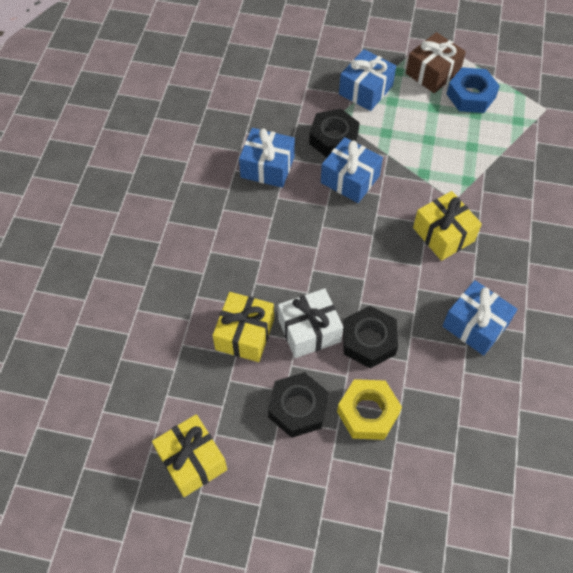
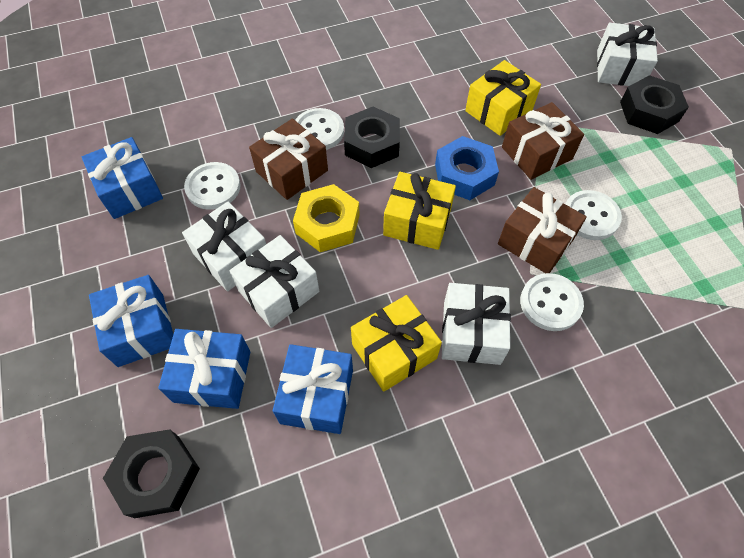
brown gift: 1 -> 3
white button: 0 -> 4
white gift: 1 -> 4

